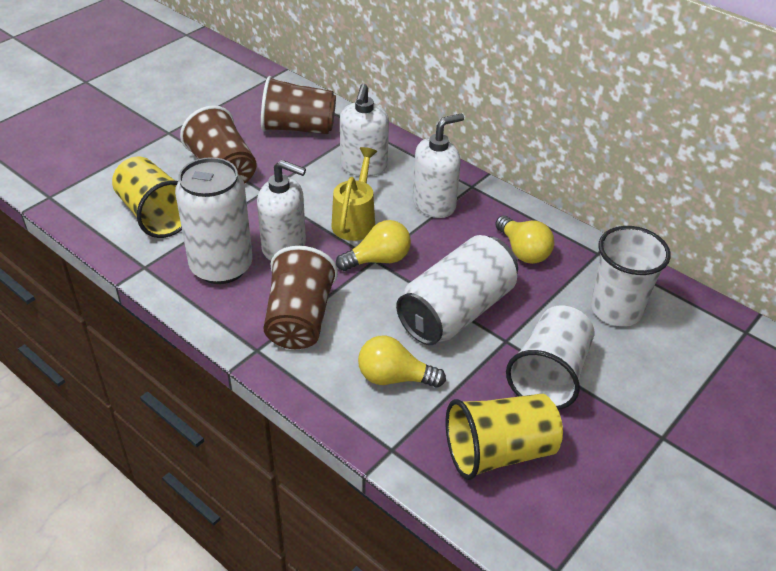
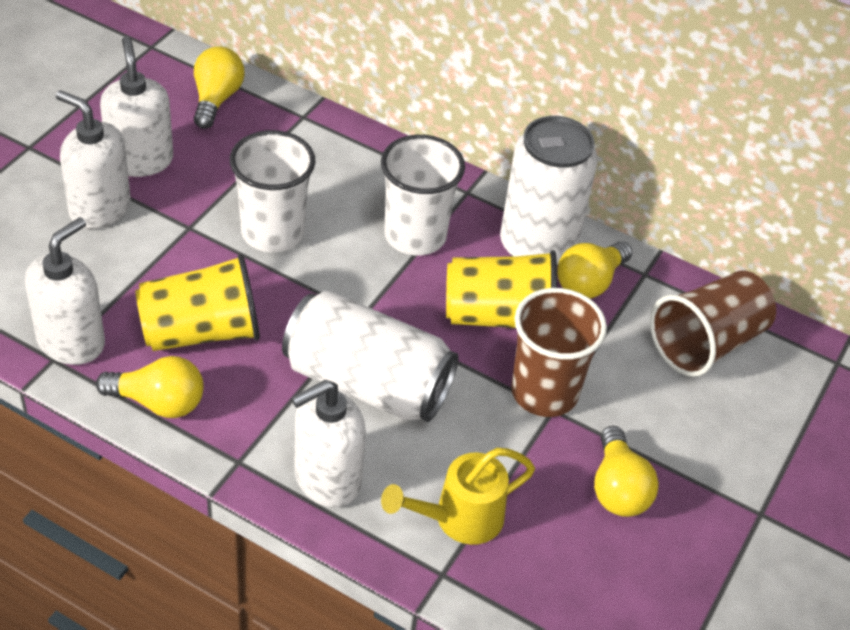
brown cup: 3 -> 2
white soap dispenser: 3 -> 4
yellow light bulb: 3 -> 4

